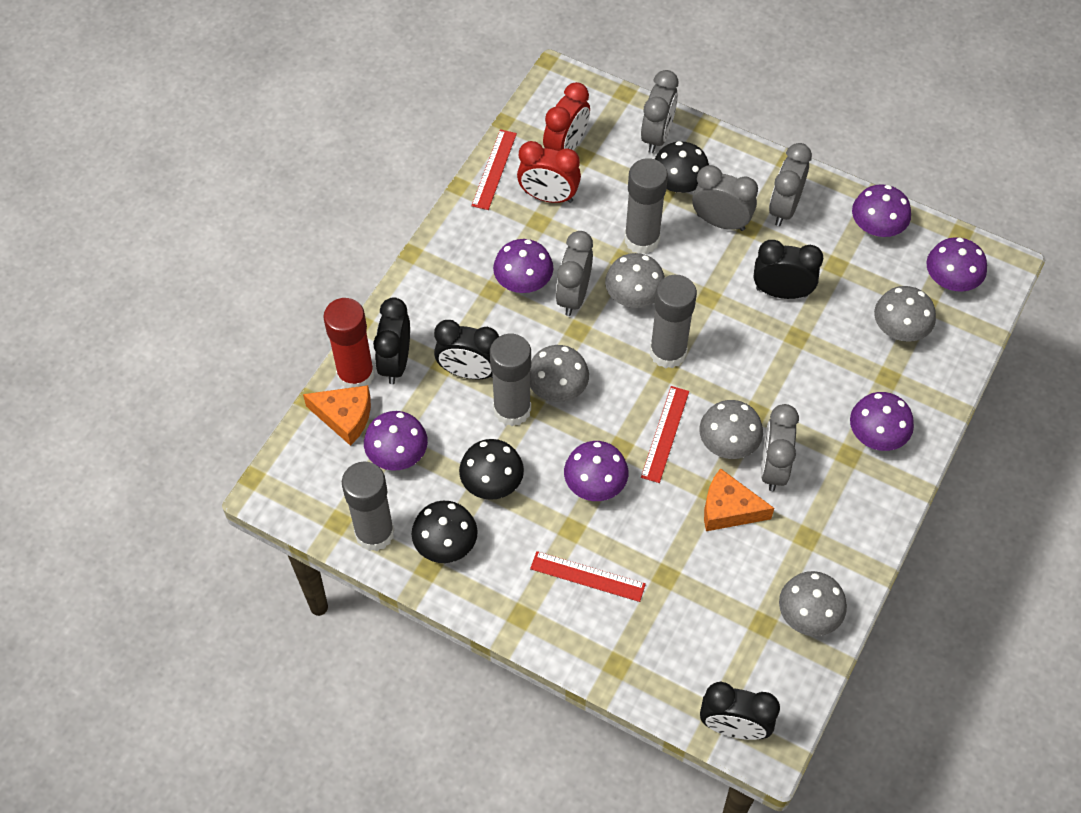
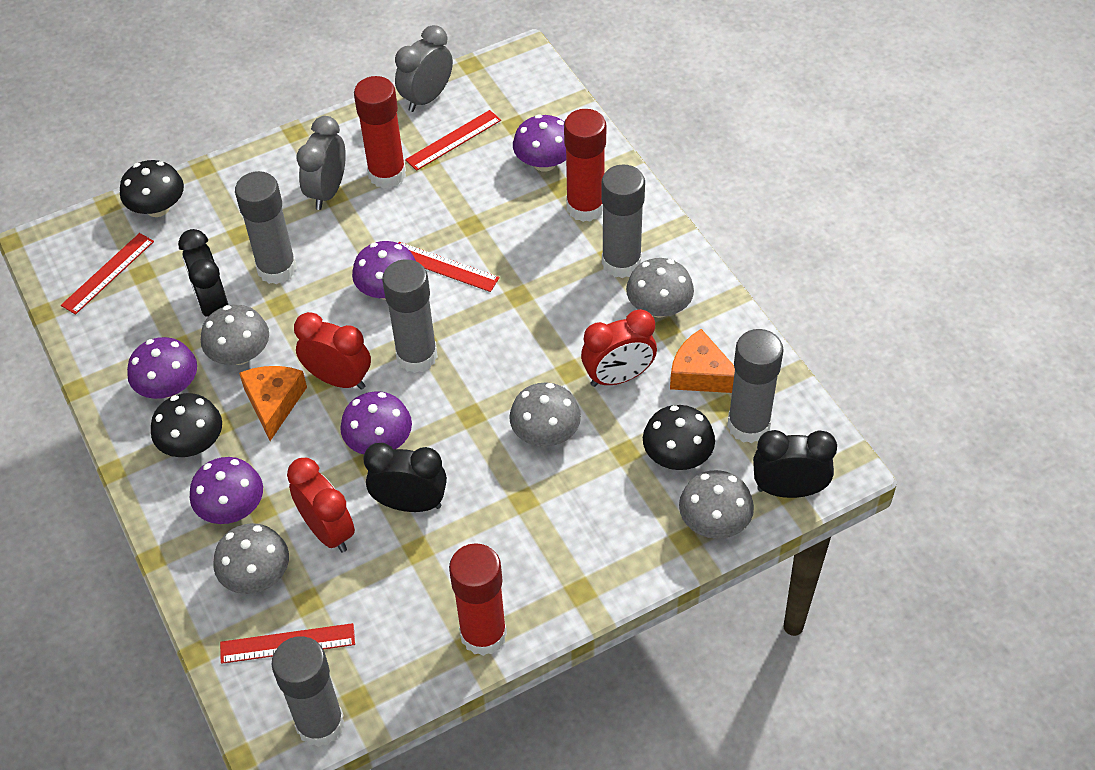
black clock: 4 -> 3
grey clock: 5 -> 2
grey glue stick: 4 -> 5
purple mushroom: 6 -> 5
red clock: 2 -> 3
red glue stick: 1 -> 3
red ruler: 3 -> 4

